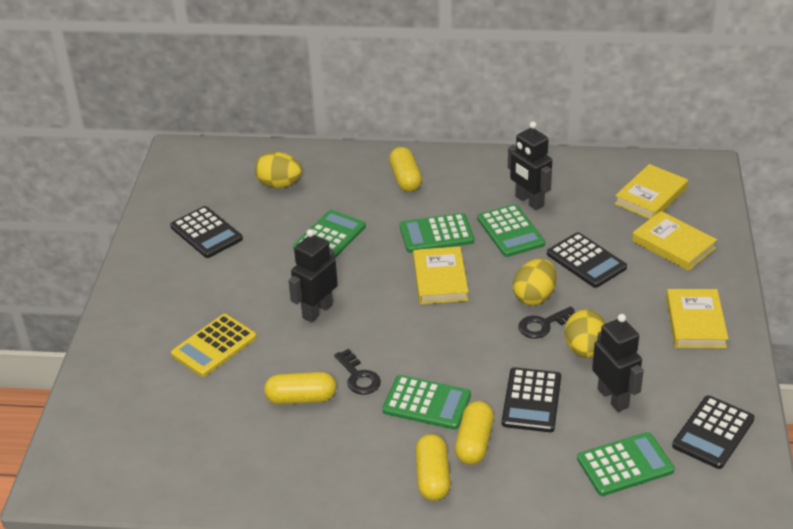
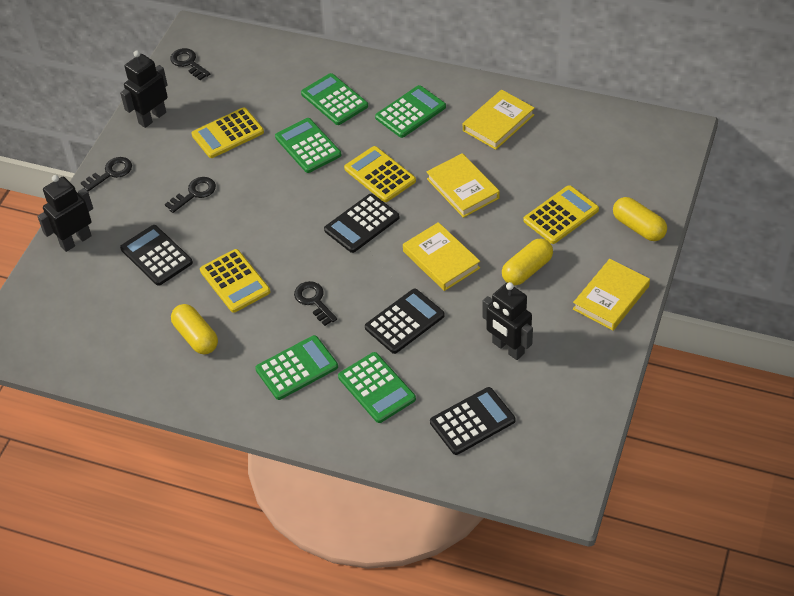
black key: 2 -> 4
yellow calculator: 1 -> 4
yellow capsule: 4 -> 3
yellow egg: 3 -> 0

